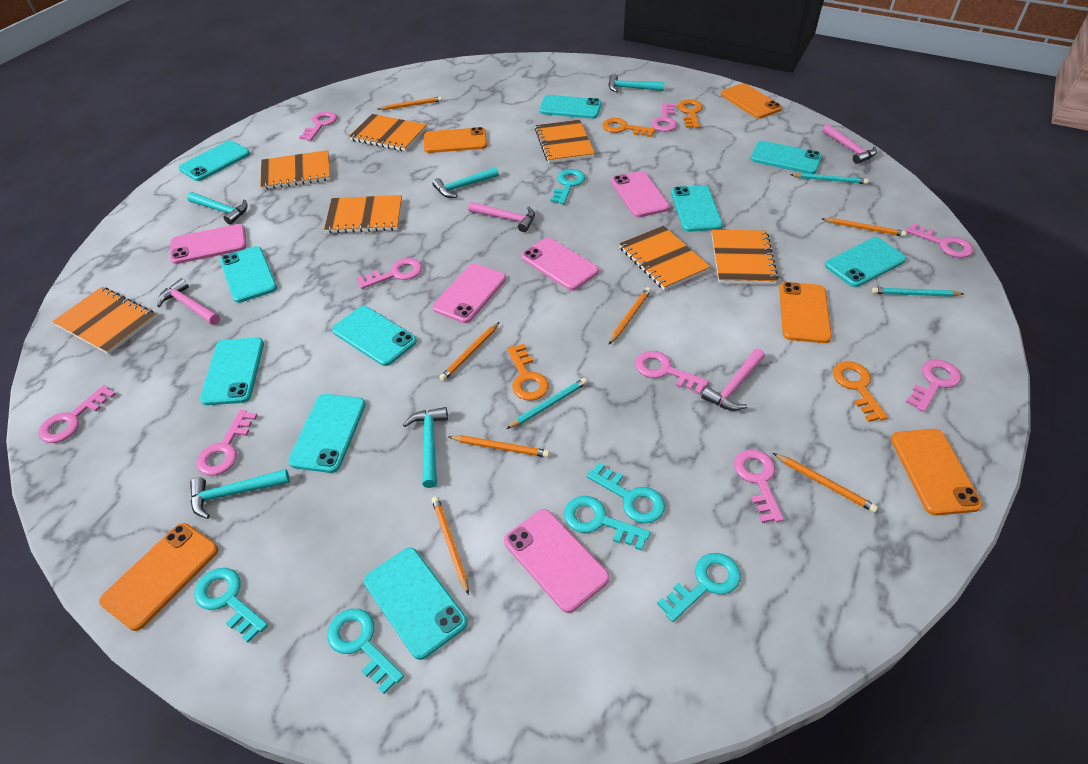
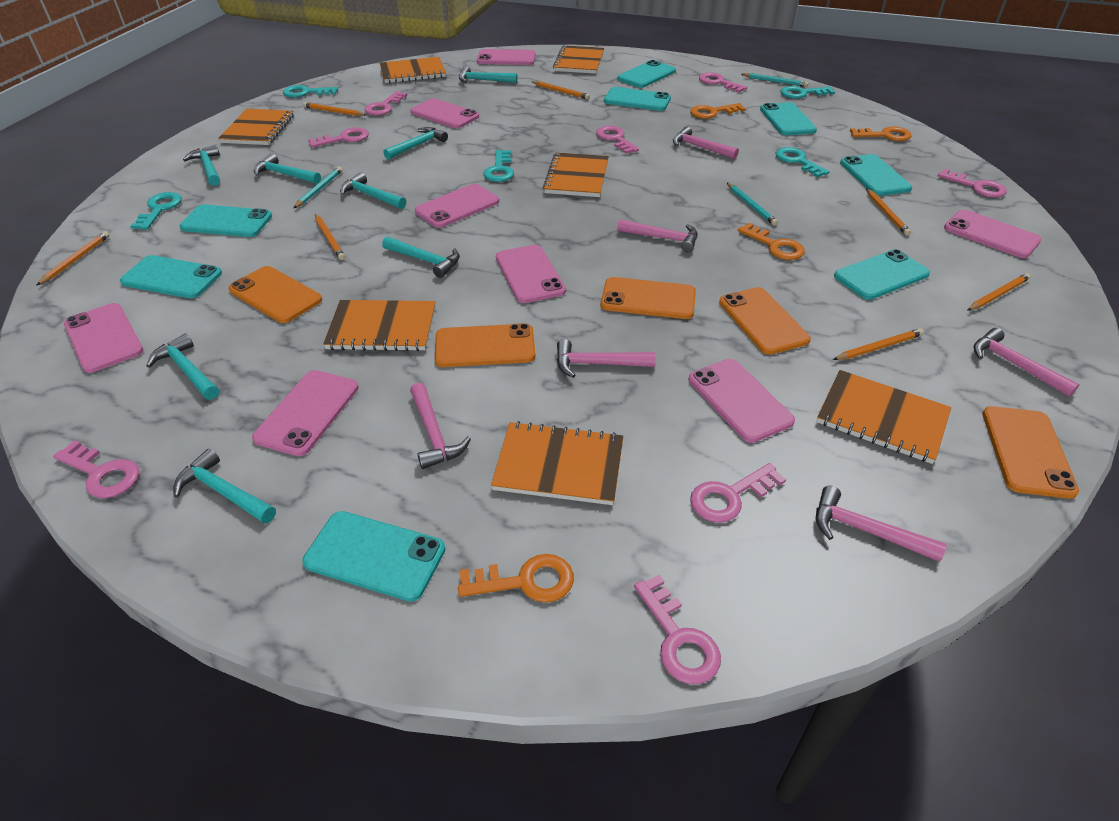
pink hammer: 4 -> 6
pink key: 9 -> 8
pink phone: 5 -> 8
turquoise hammer: 5 -> 8
turquoise key: 6 -> 5
turquoise phone: 10 -> 8

